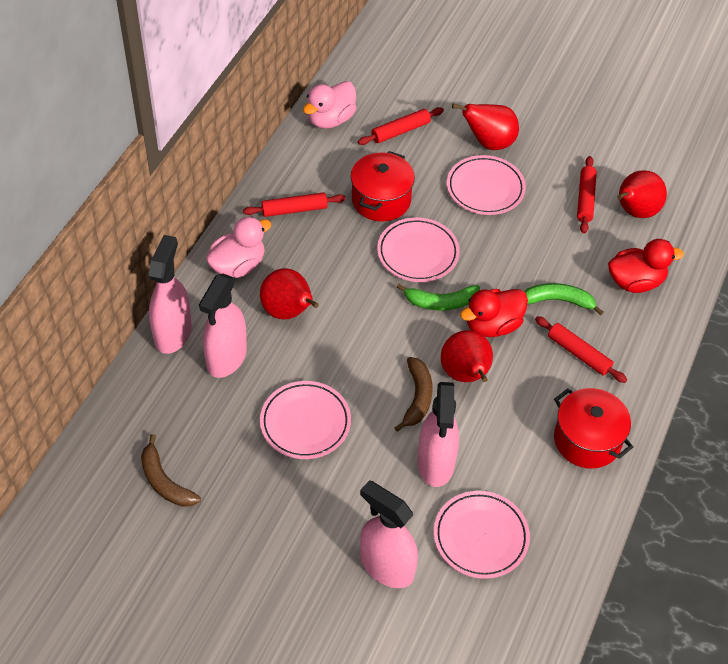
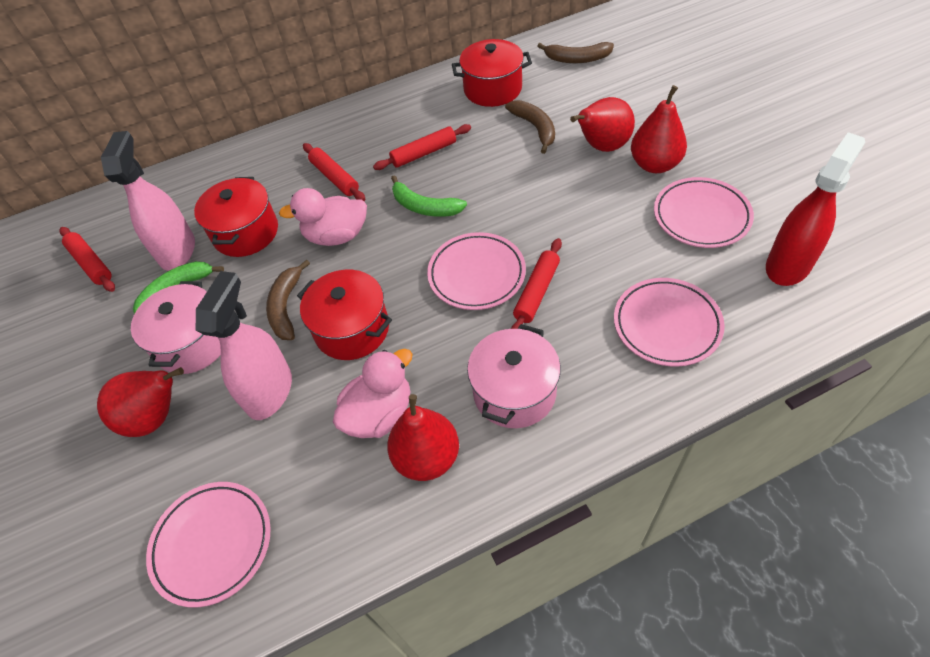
brown banana: 2 -> 3
pink pot: 0 -> 2
pink spray bottle: 4 -> 2
red duck: 2 -> 0
red pot: 2 -> 3
red spray bottle: 0 -> 1

